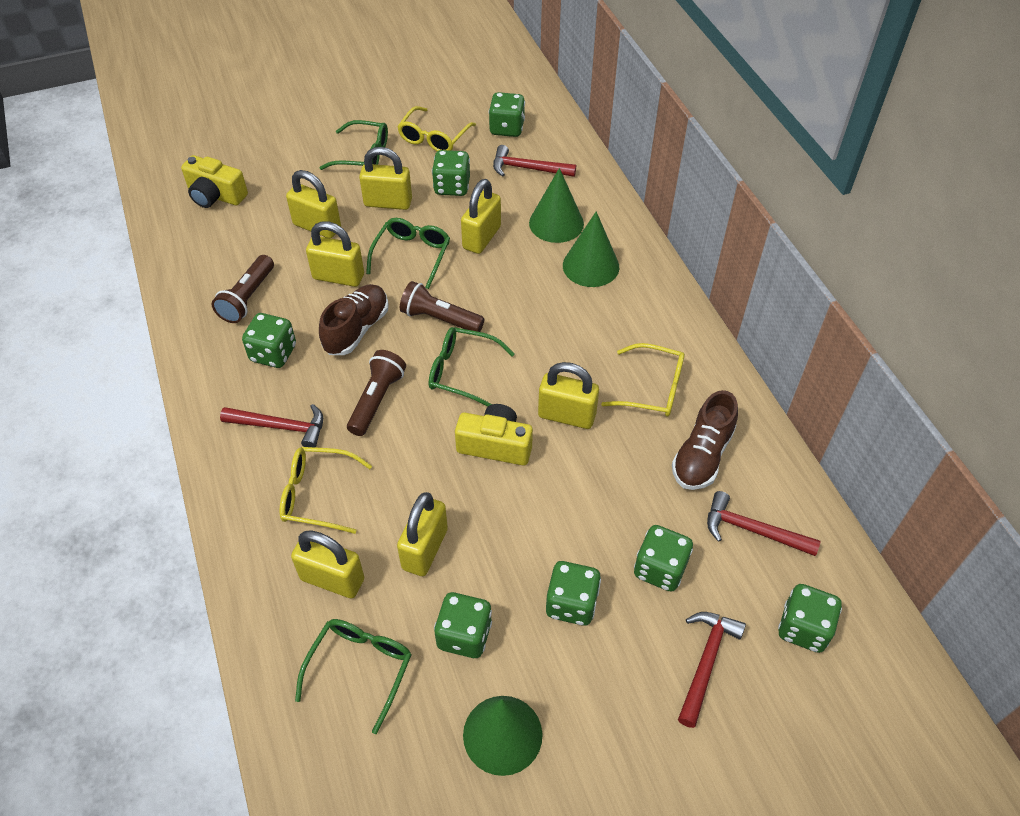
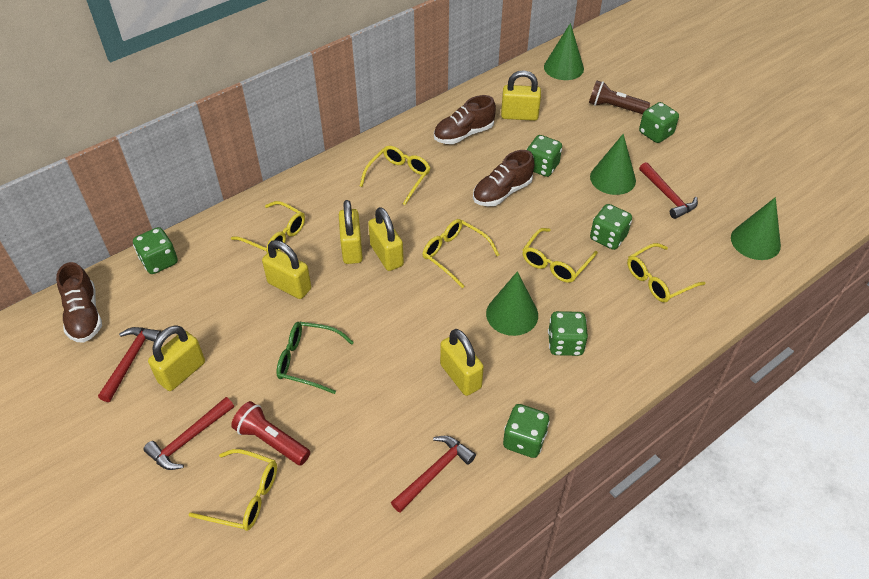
brown flashlight: 3 -> 1
brown shoe: 2 -> 3
green cone: 3 -> 4
green dice: 7 -> 6
green glasses: 4 -> 1
red flashlight: 0 -> 1
yellow camera: 2 -> 0
yellow glasses: 3 -> 6
yellow padlock: 7 -> 6

